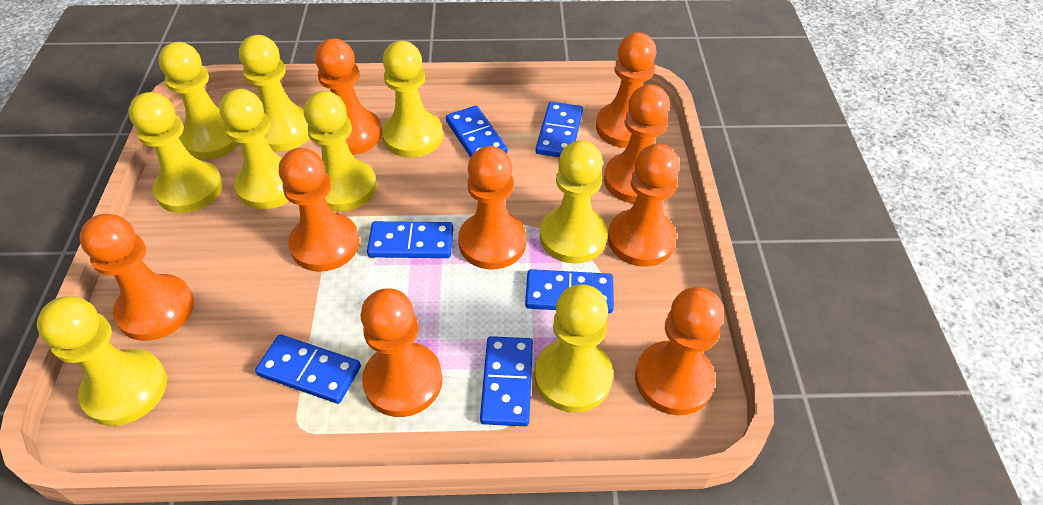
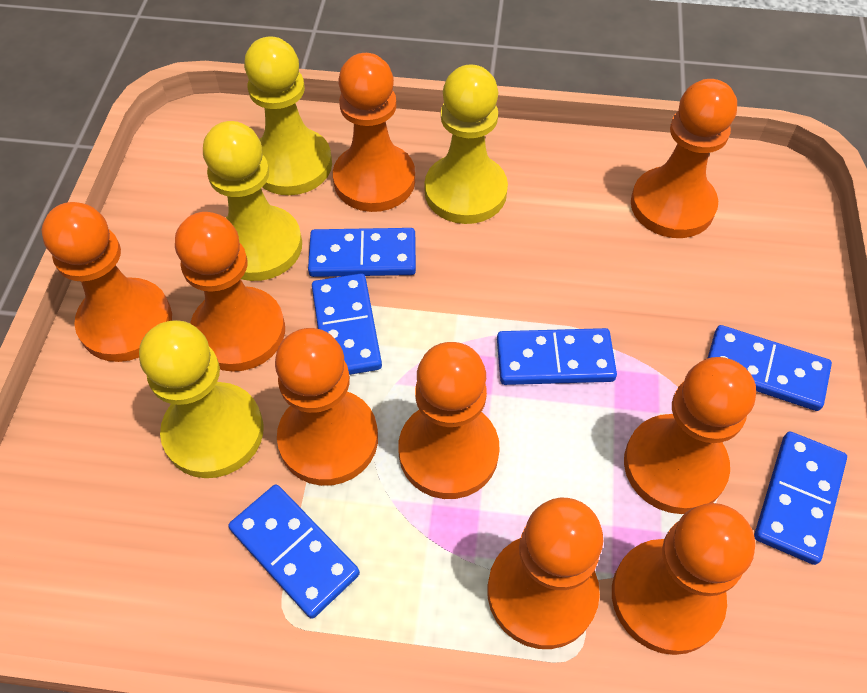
yellow pawn: 9 -> 4

